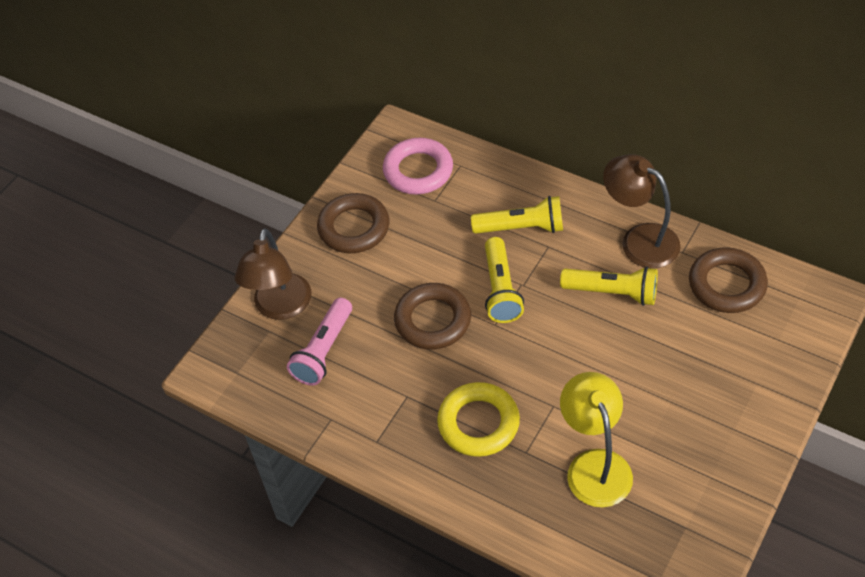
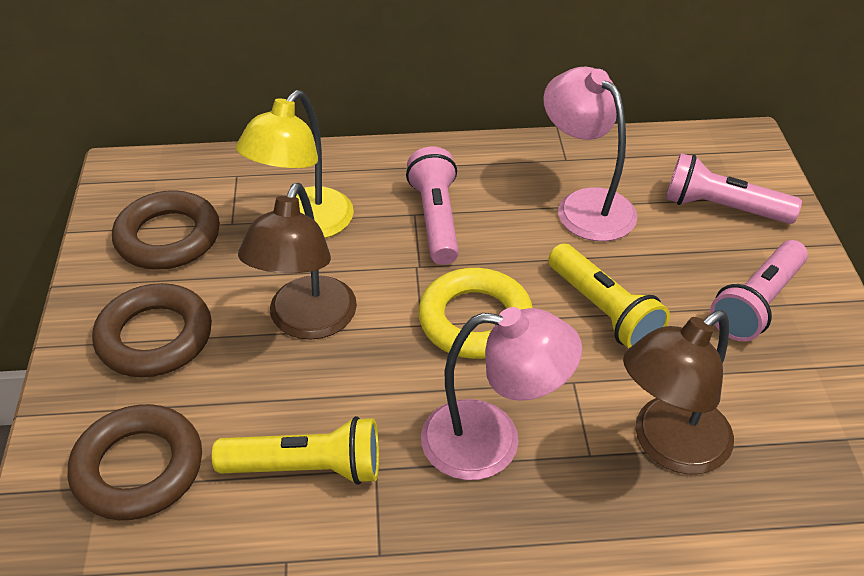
pink flashlight: 1 -> 3
pink lamp: 0 -> 2
pink ring: 1 -> 0
yellow flashlight: 3 -> 2

